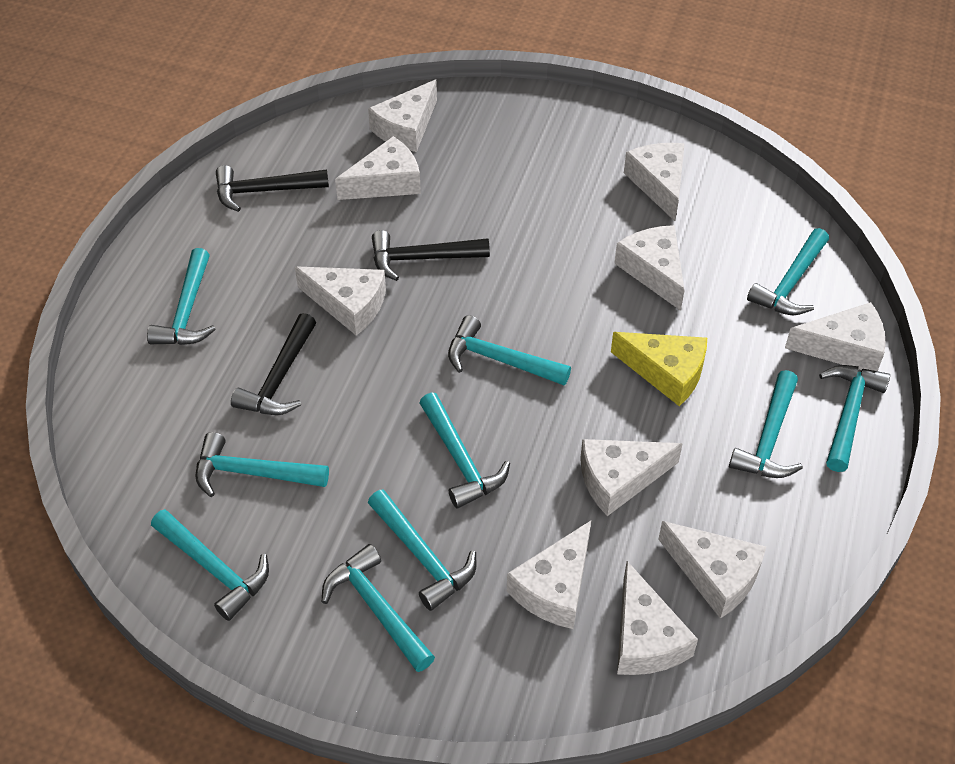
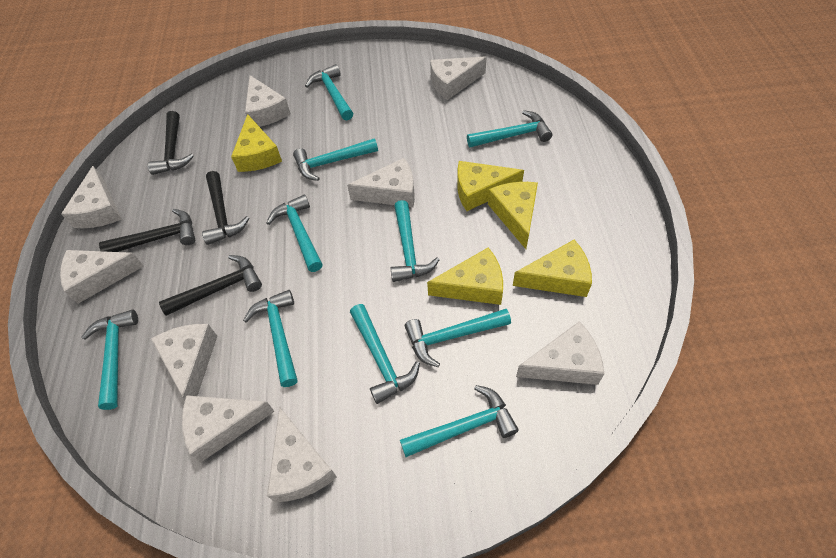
black hammer: 3 -> 4
white cheese: 10 -> 9
yellow cheese: 1 -> 5

